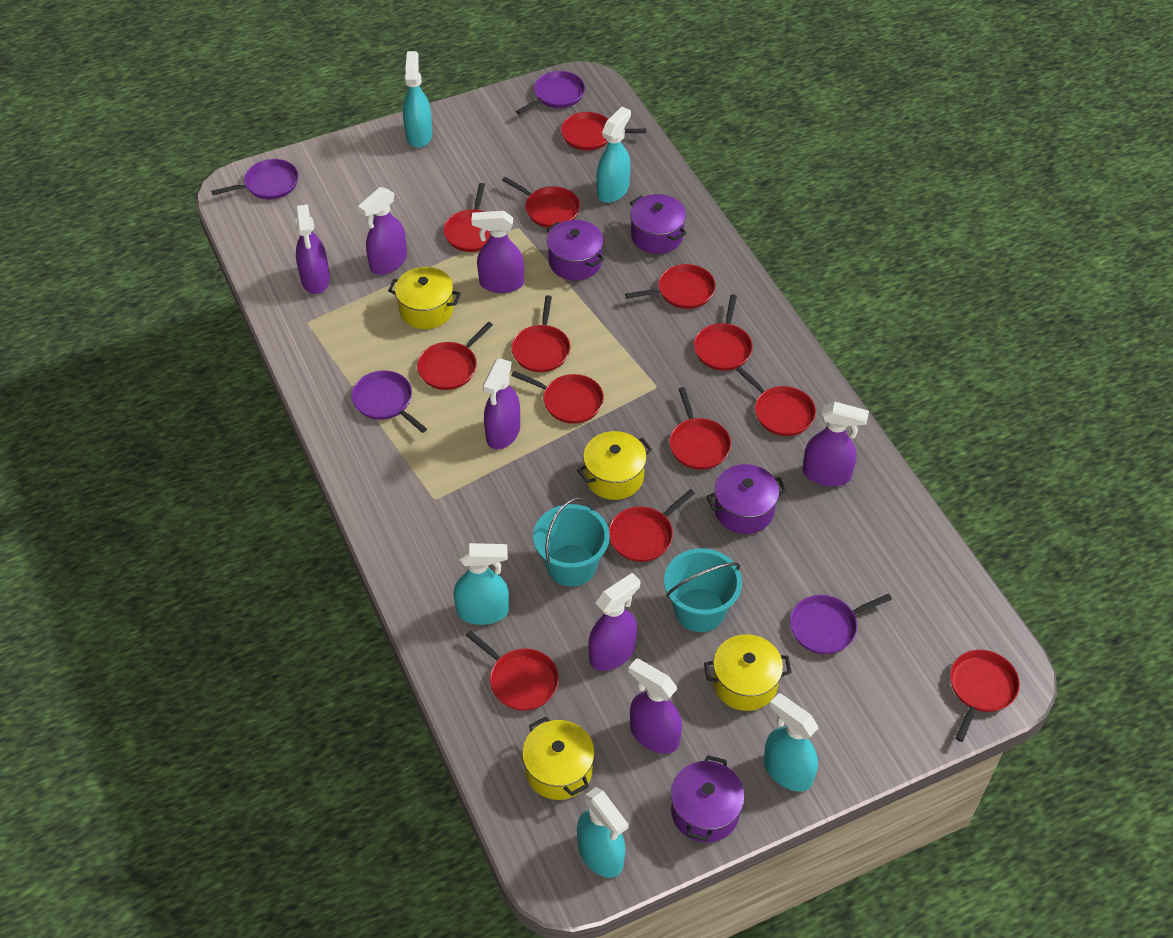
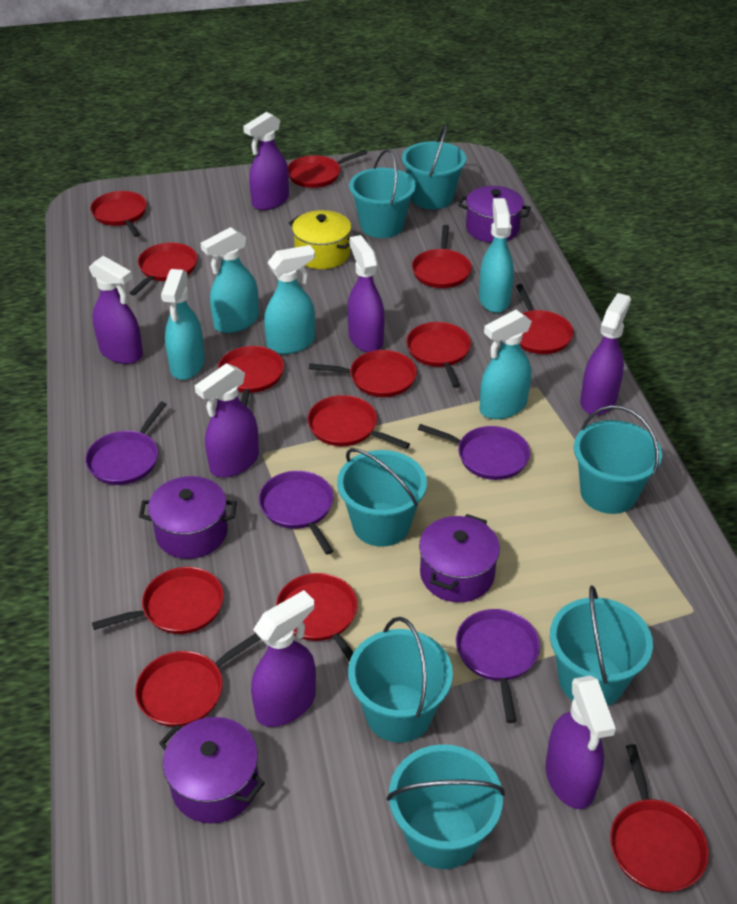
turquoise bucket: 2 -> 7
yellow pot: 4 -> 1

